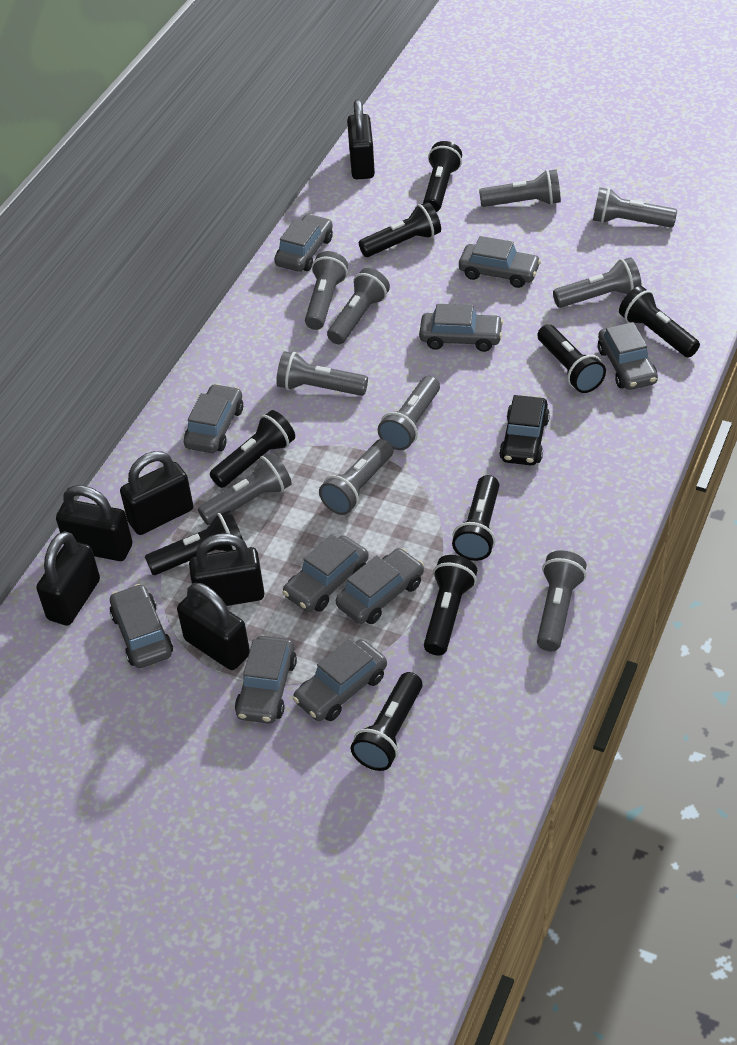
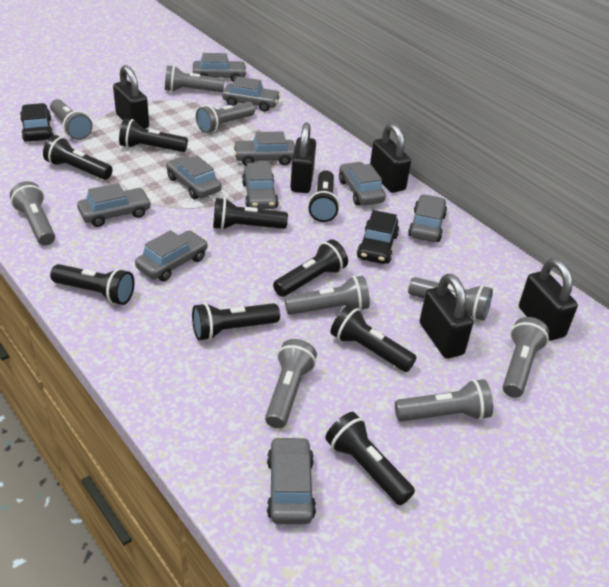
black car: 1 -> 2
black padlock: 6 -> 5
grey flashlight: 10 -> 9

